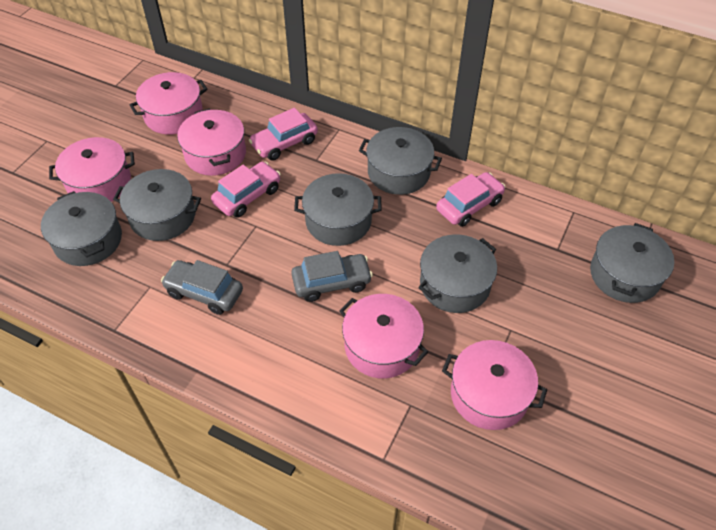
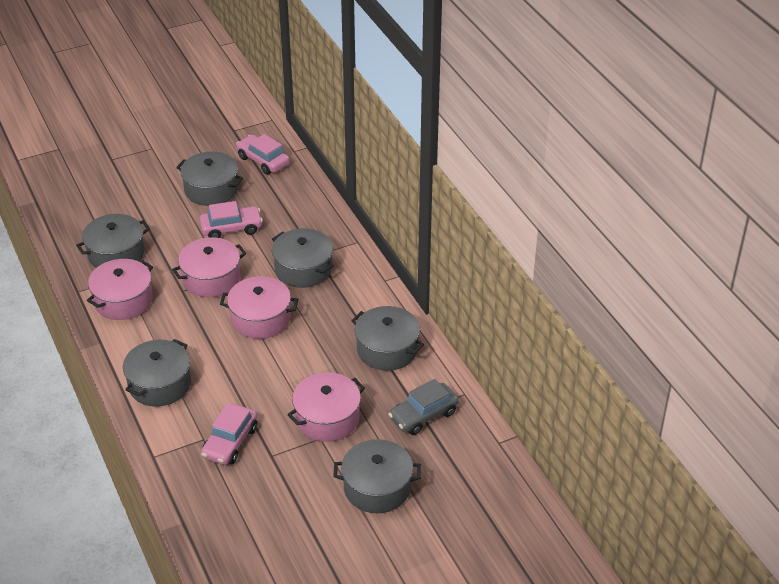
grey car: 2 -> 1
pink pot: 5 -> 4

